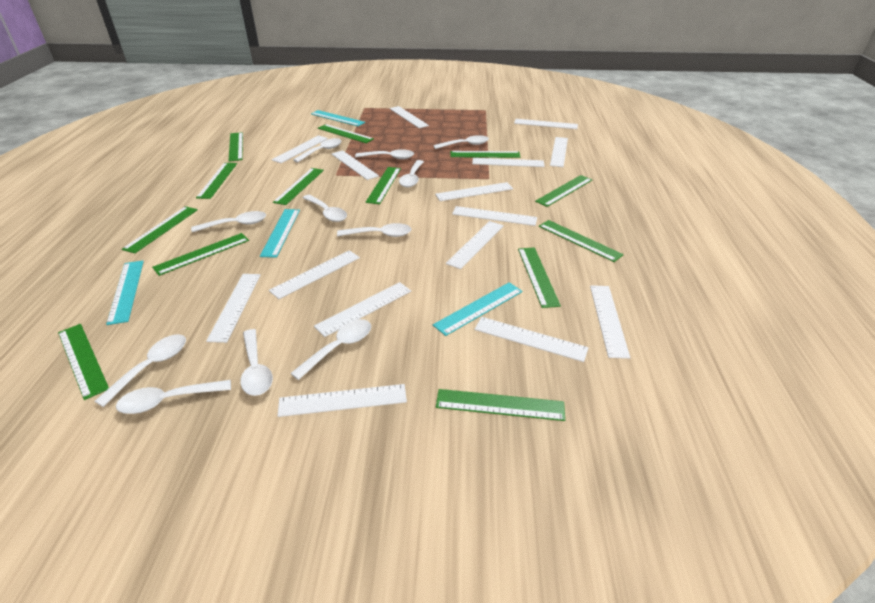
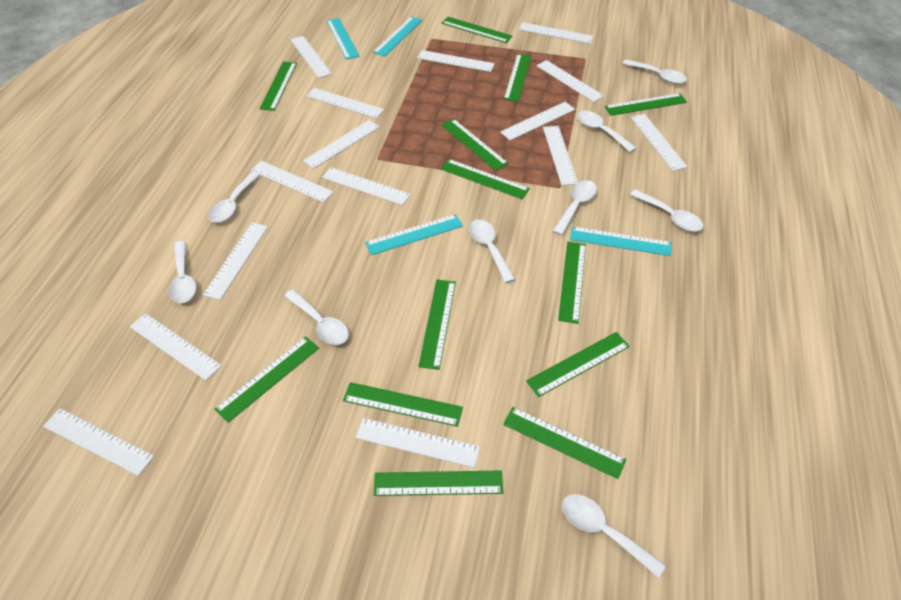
white spoon: 11 -> 9

